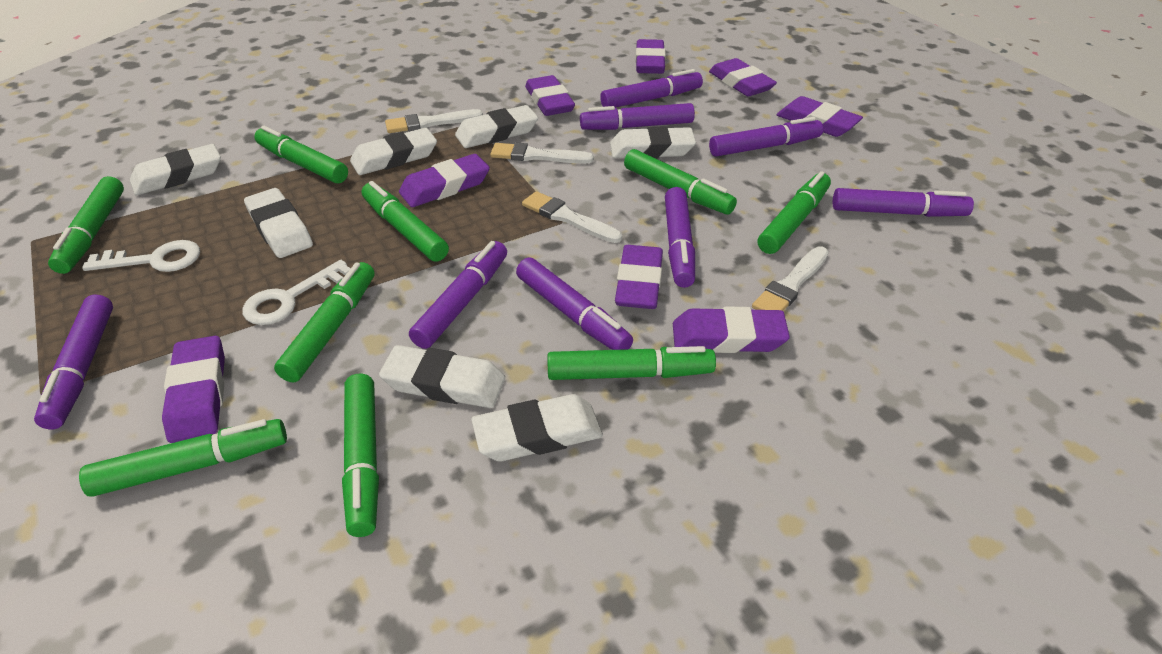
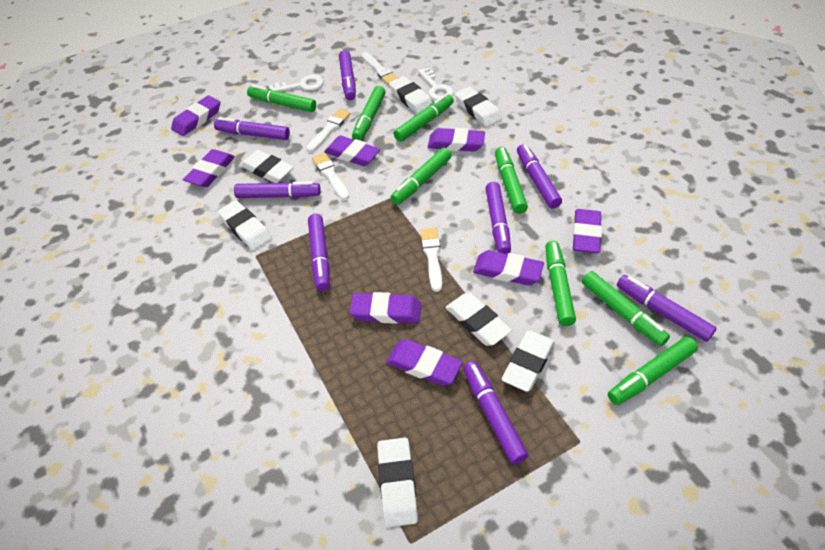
green marker: 9 -> 8

